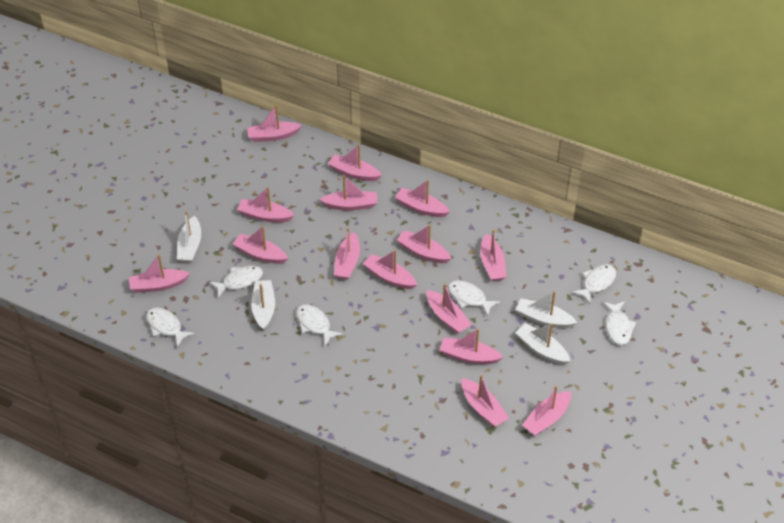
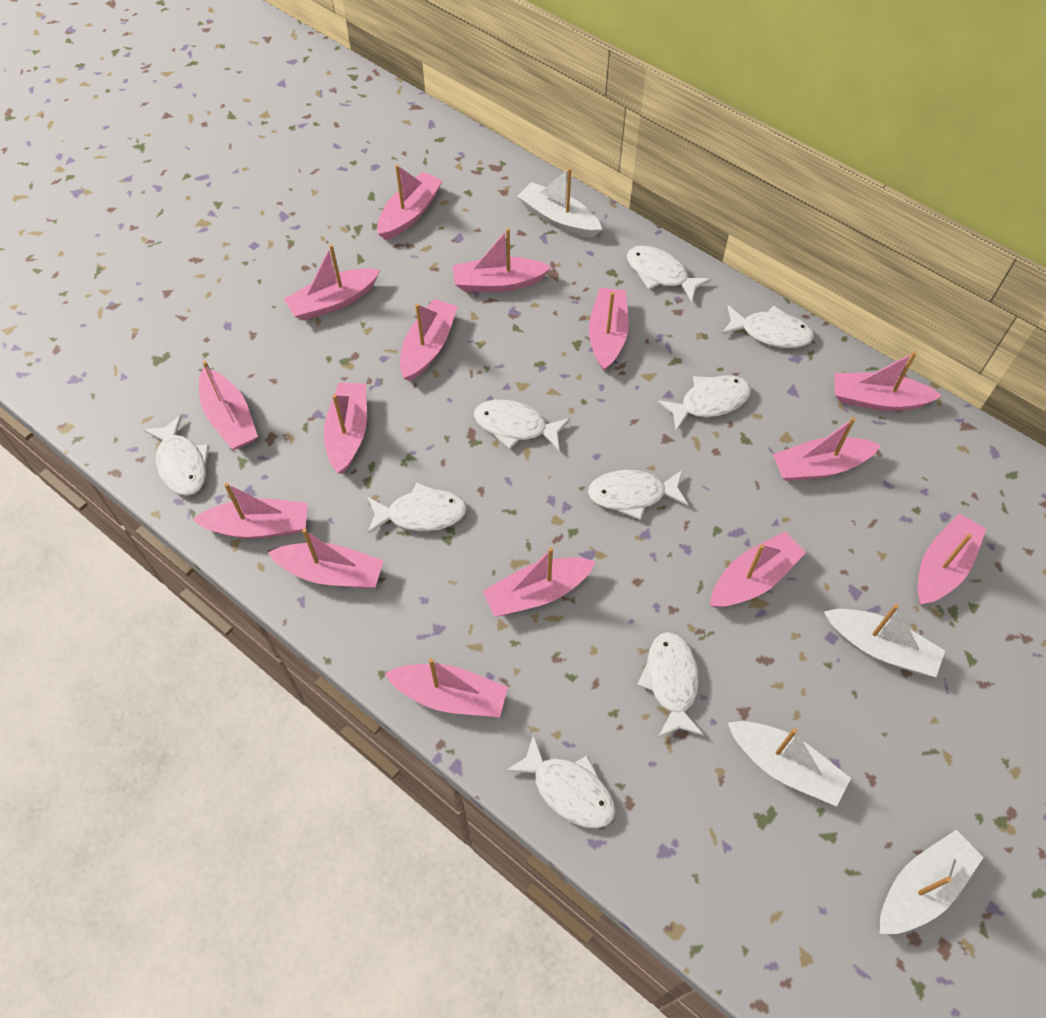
white fish: 6 -> 9

